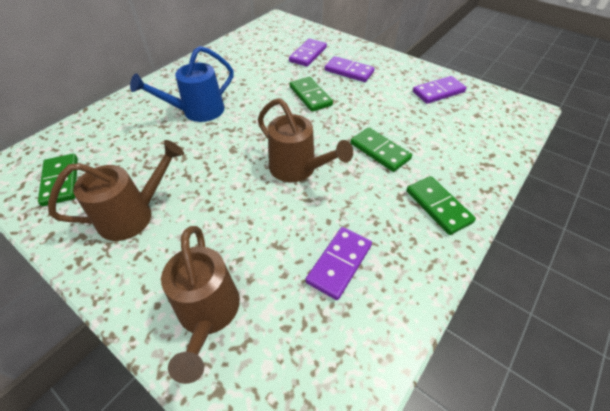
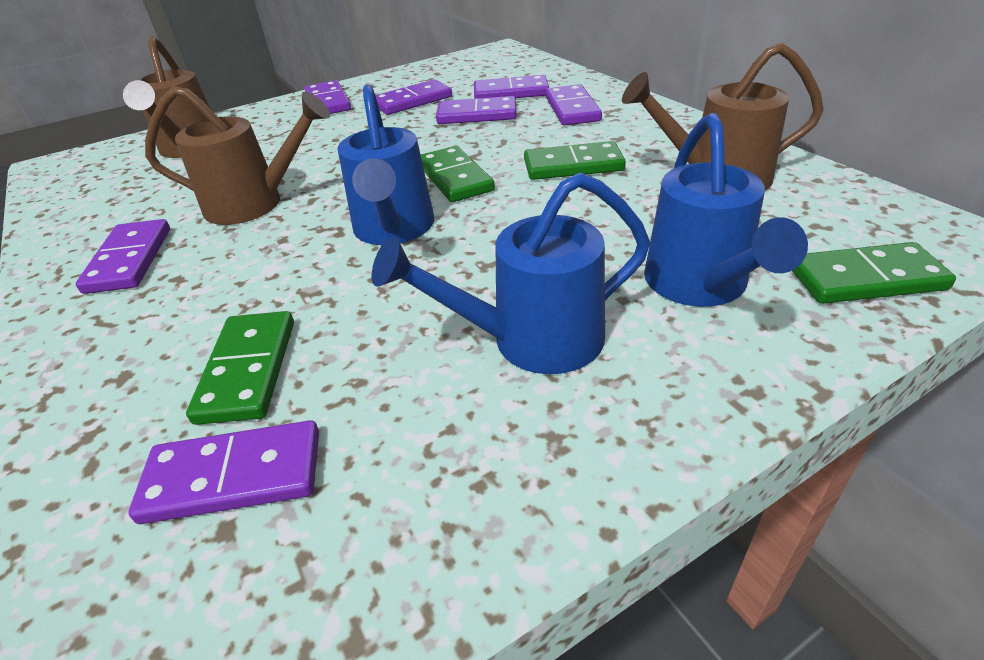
blue watering can: 1 -> 3
purple domino: 4 -> 7

